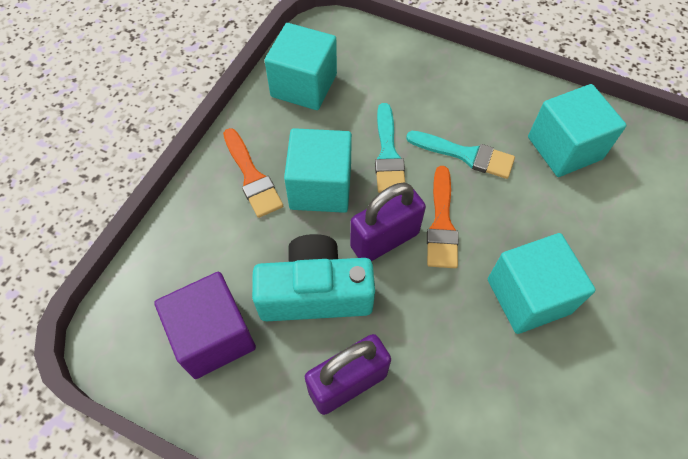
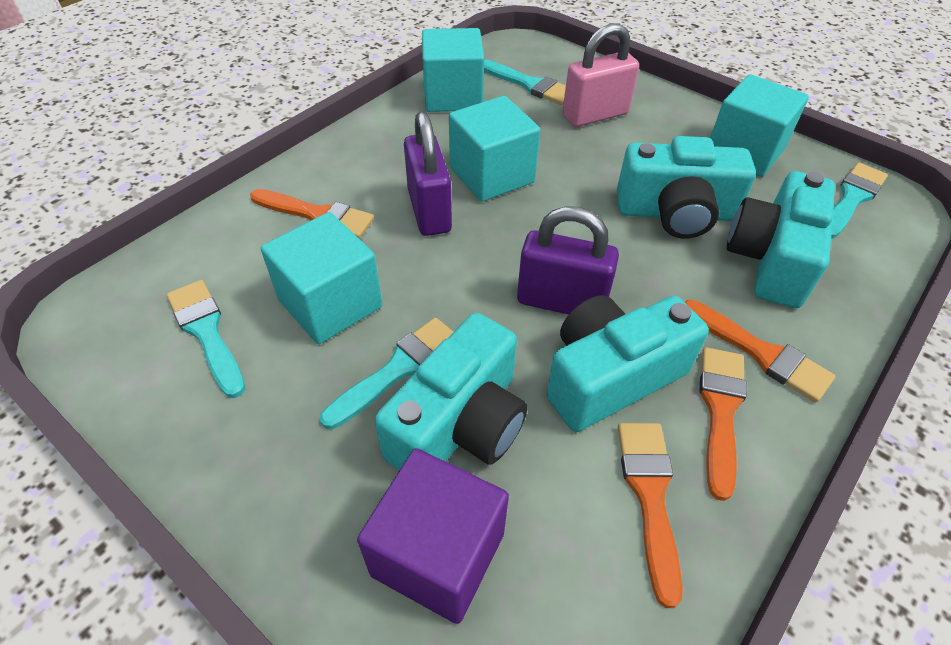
orange brush: 2 -> 4
pink padlock: 0 -> 1
turquoise brush: 2 -> 4
turquoise camera: 1 -> 4

